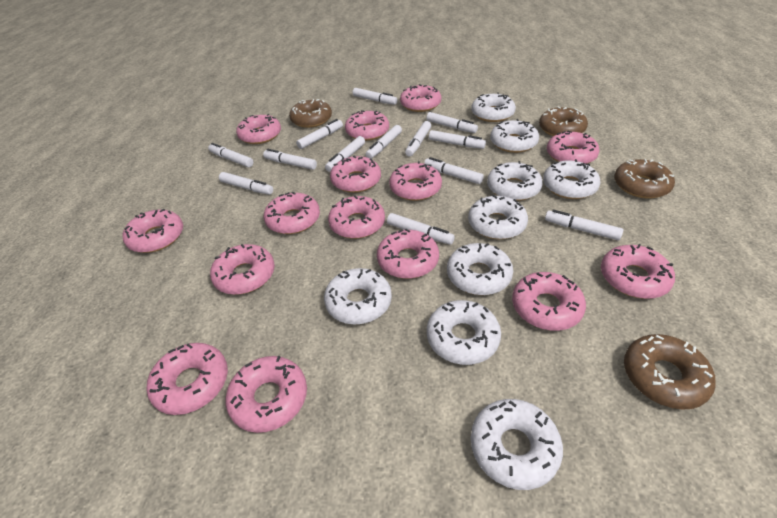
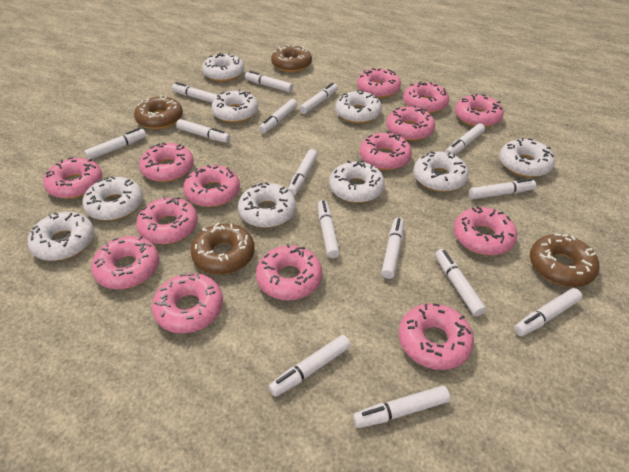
pink donut: 15 -> 14
white marker: 13 -> 15

